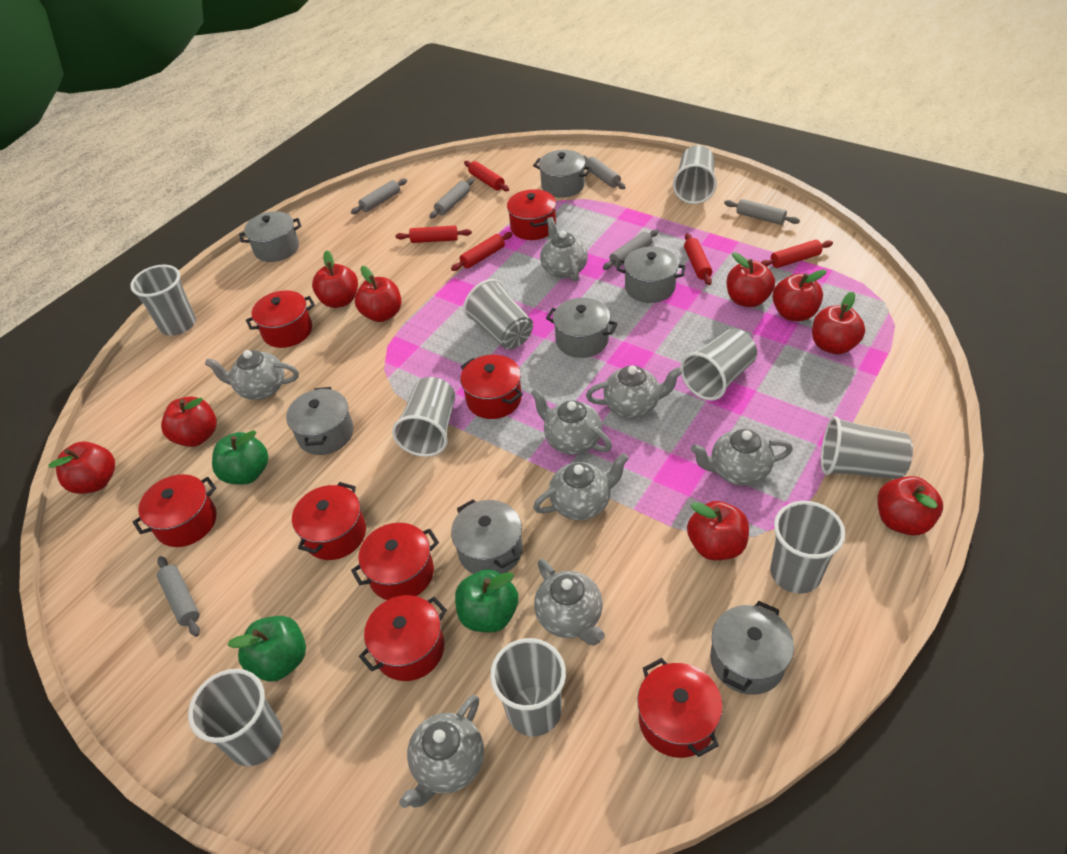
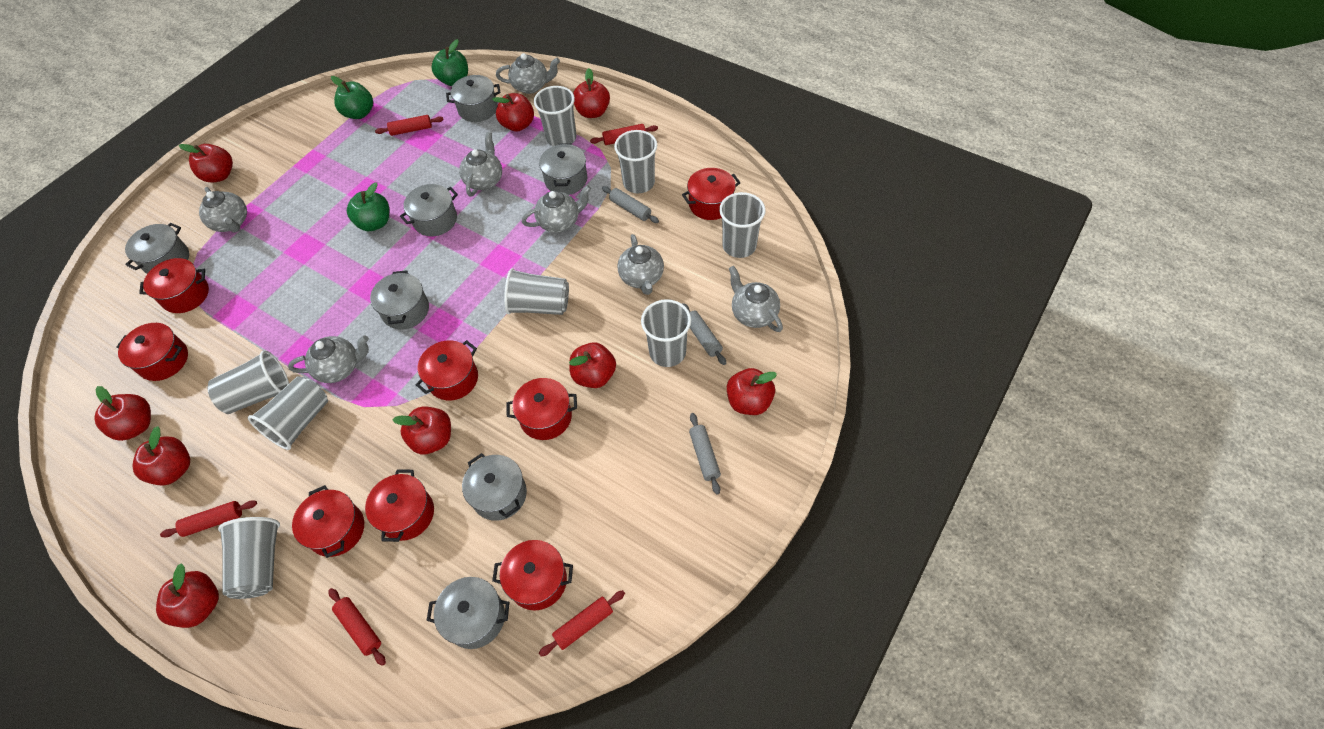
grey cup: 9 -> 8
grey rolling pin: 6 -> 3
grey teapot: 8 -> 7

